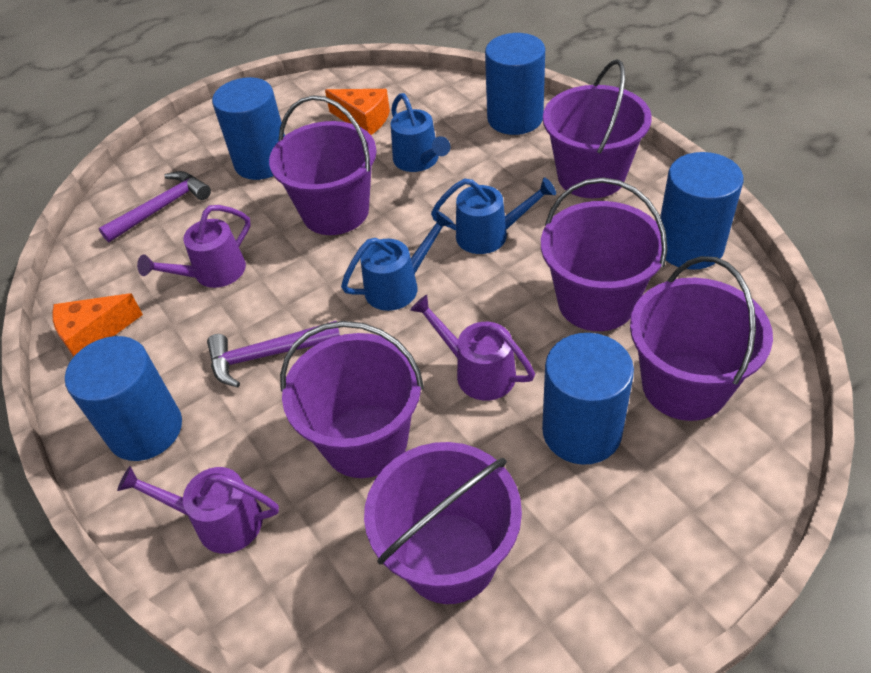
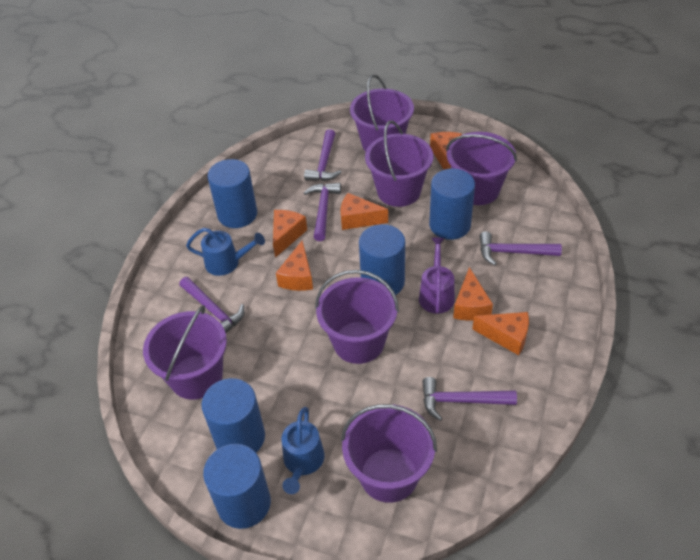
blue watering can: 3 -> 2
orange cheese: 2 -> 6
purple hammer: 2 -> 5
purple watering can: 3 -> 1

